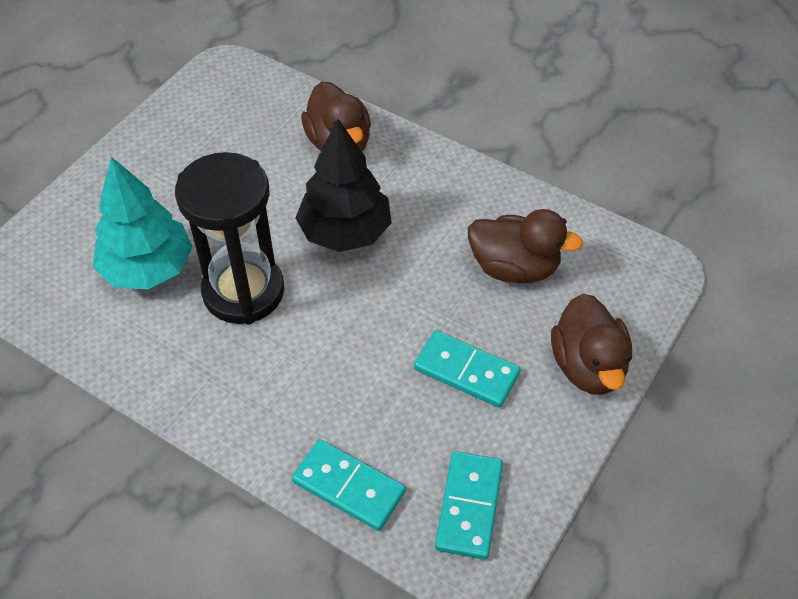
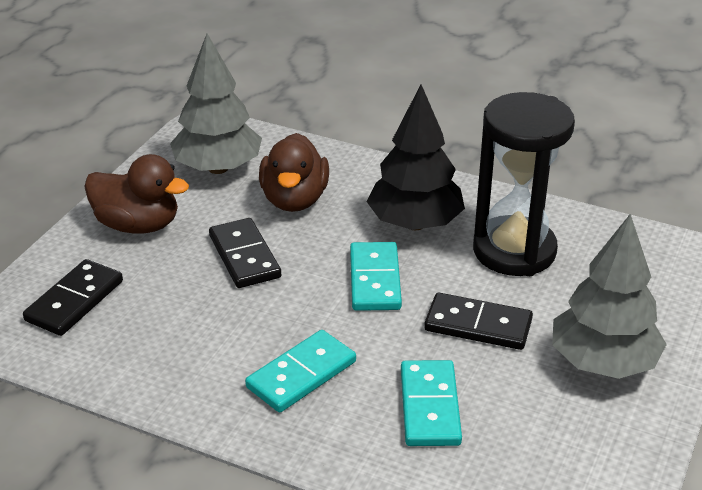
black domino: 0 -> 3
brown duck: 3 -> 2
grey tree: 0 -> 2
turquoise tree: 1 -> 0

